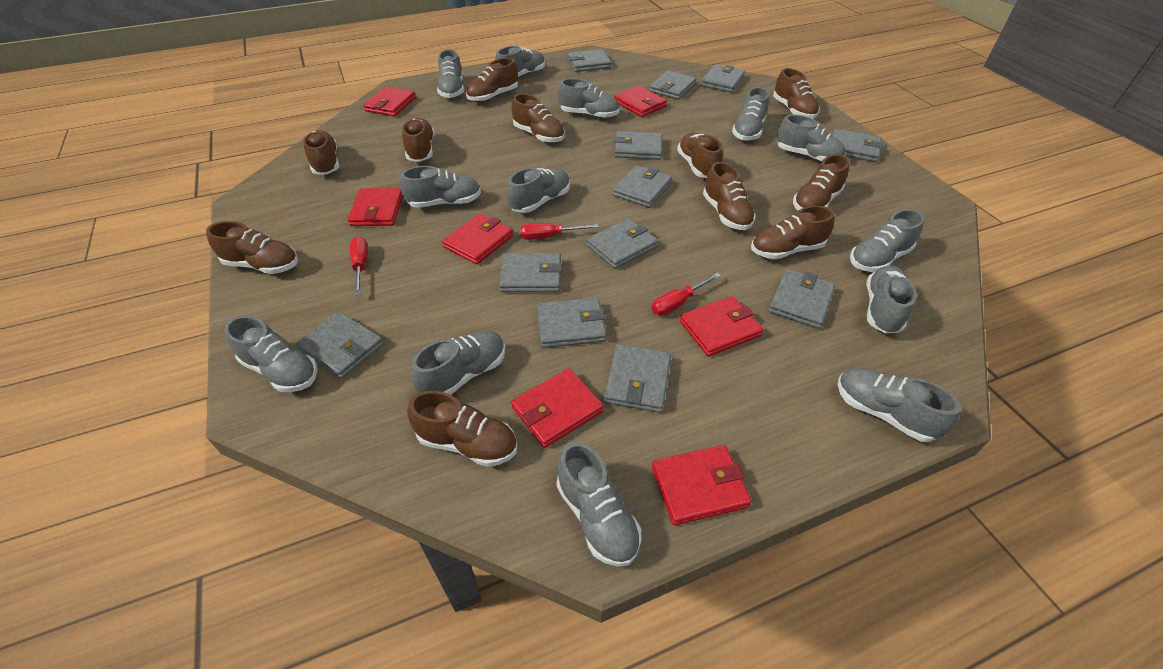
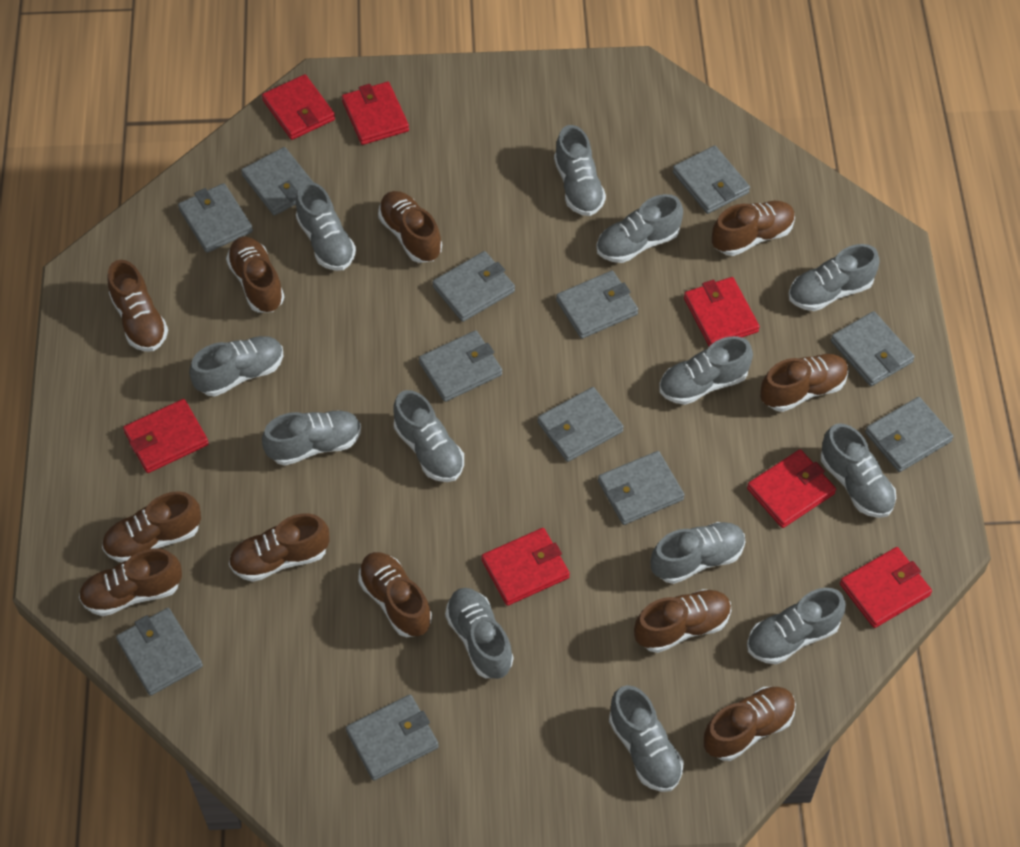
red screwdriver: 3 -> 0

